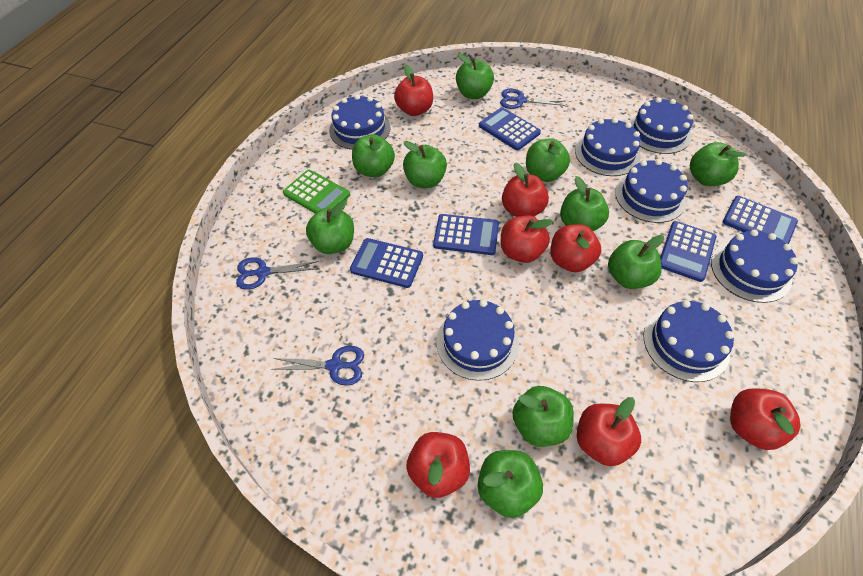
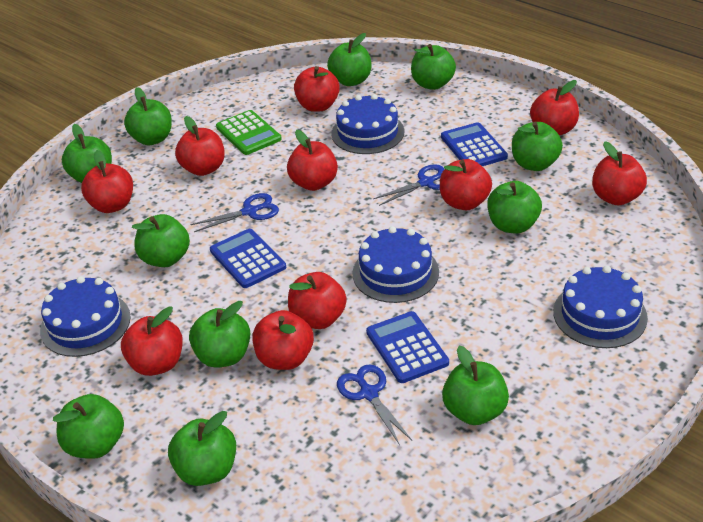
blue cake: 7 -> 4
blue calculator: 5 -> 3
green apple: 10 -> 11
red apple: 7 -> 10

